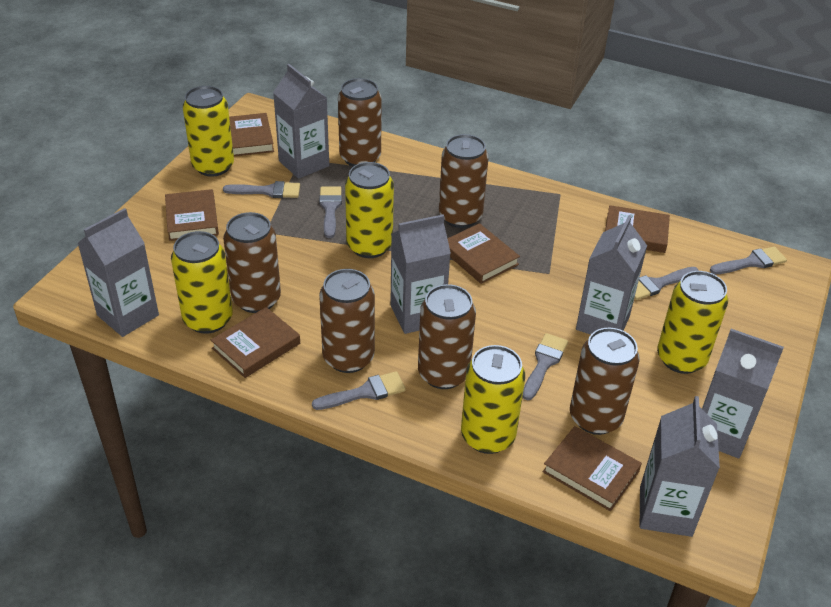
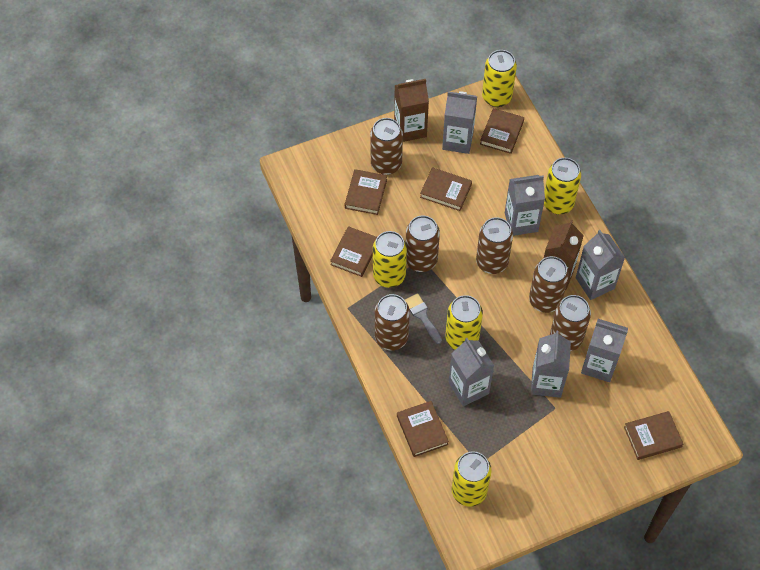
brown carton: 0 -> 2
grey brush: 6 -> 1

